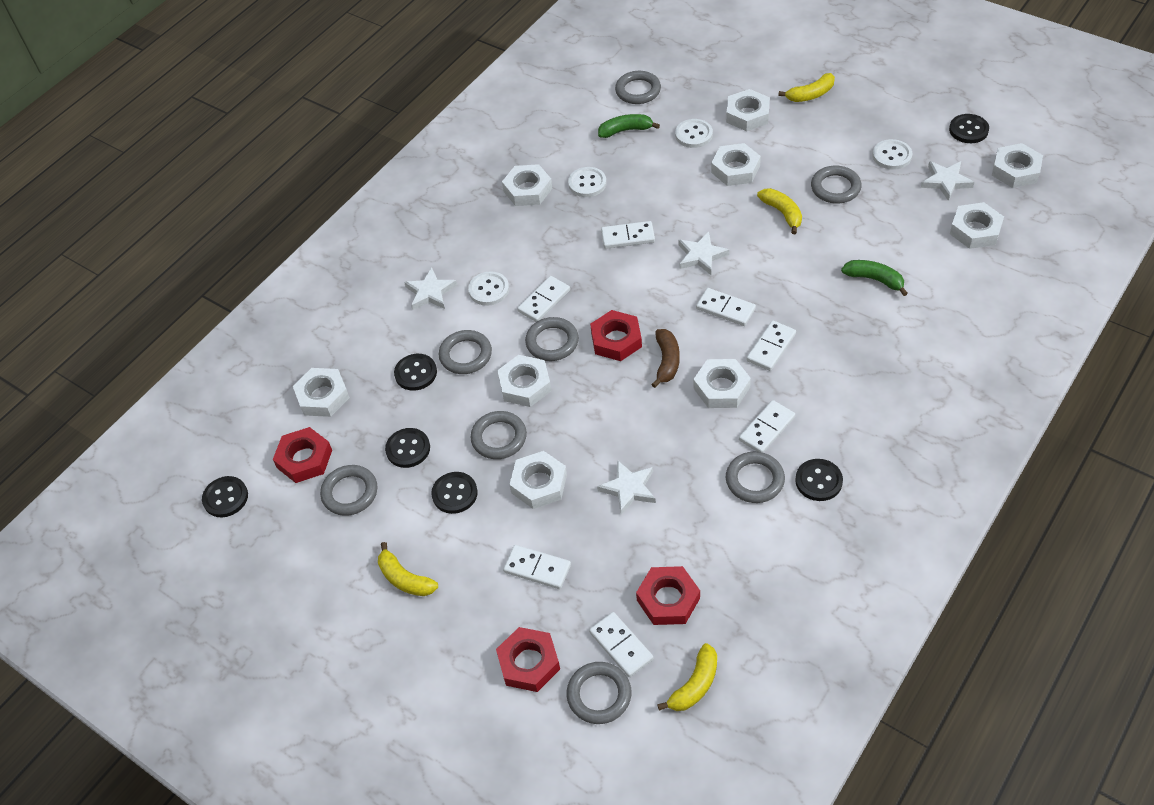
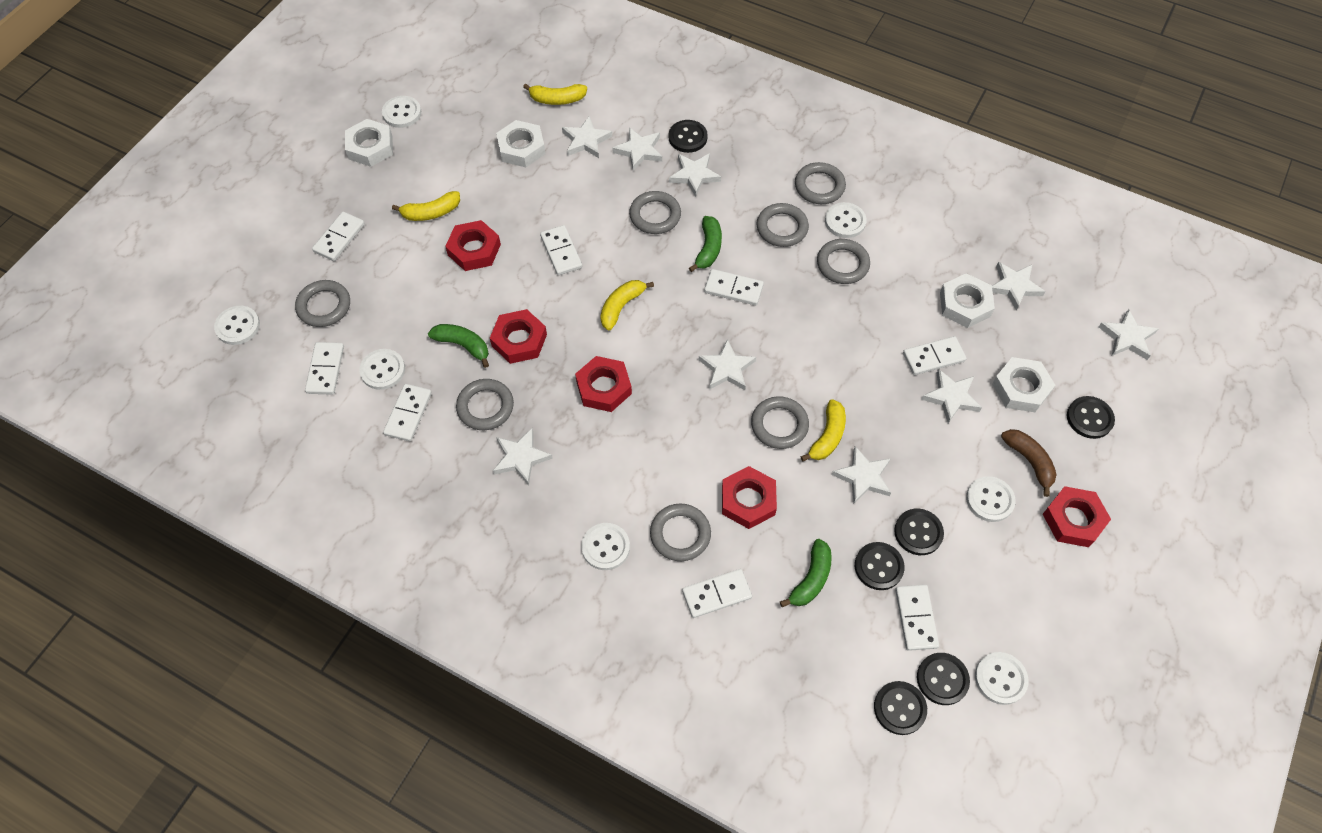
green banana: 2 -> 3
red nut: 4 -> 5
white button: 4 -> 7
white domino: 7 -> 8
white nut: 9 -> 4
white star: 4 -> 9

